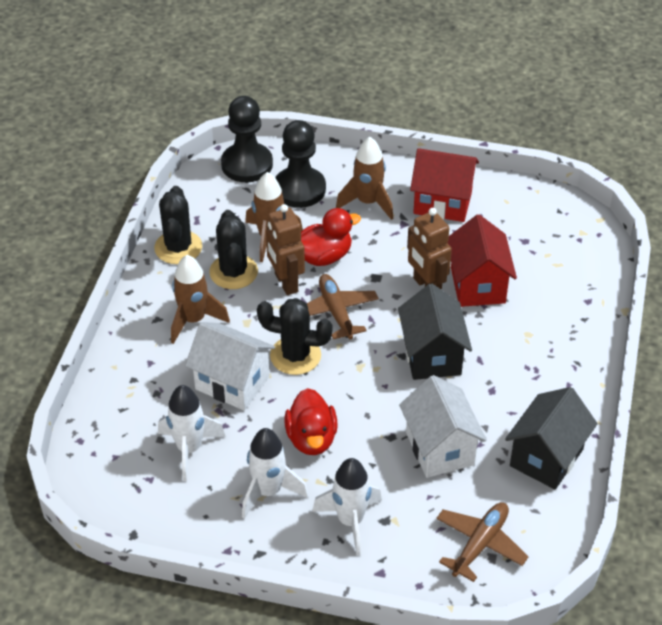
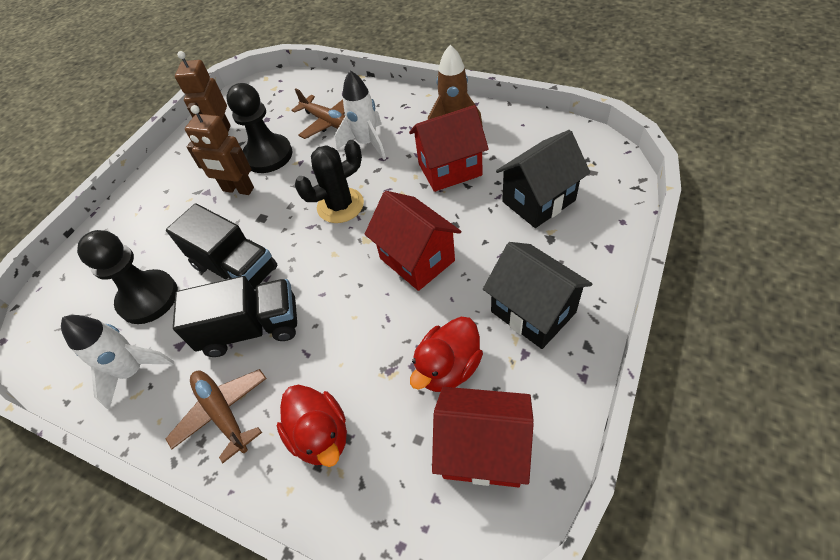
black cactus: 3 -> 1
black truck: 0 -> 2
brown rocket: 3 -> 1
red house: 2 -> 3
white house: 2 -> 0
white rocket: 3 -> 2

